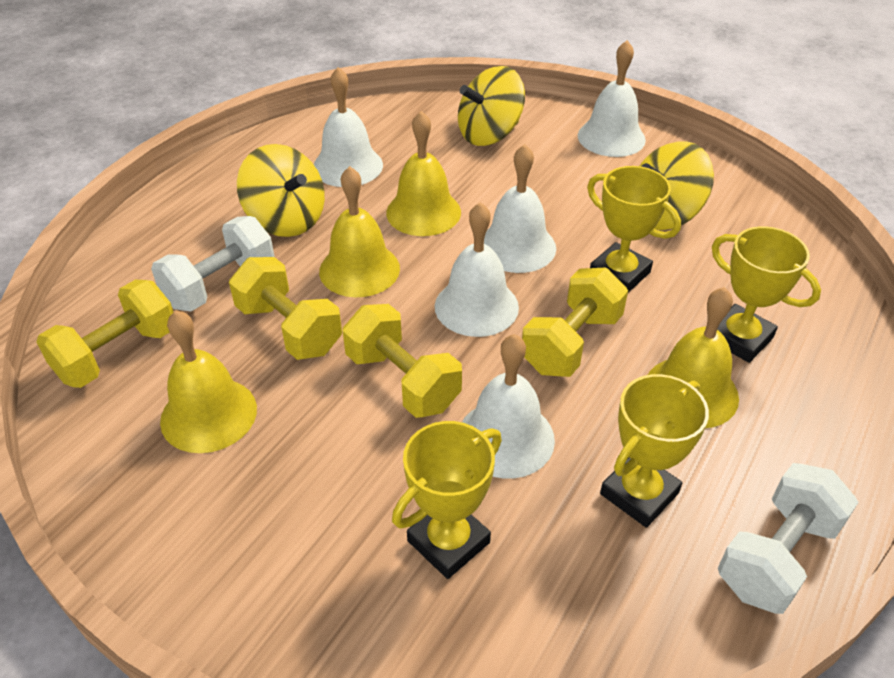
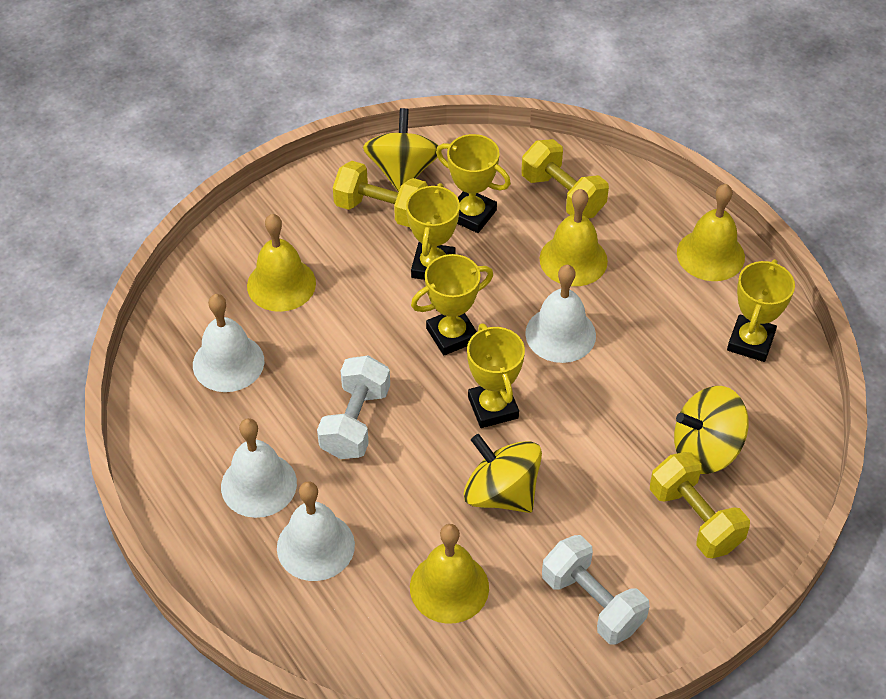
white bell: 5 -> 4
yellow dumbbell: 4 -> 3
yellow trophy: 4 -> 5

